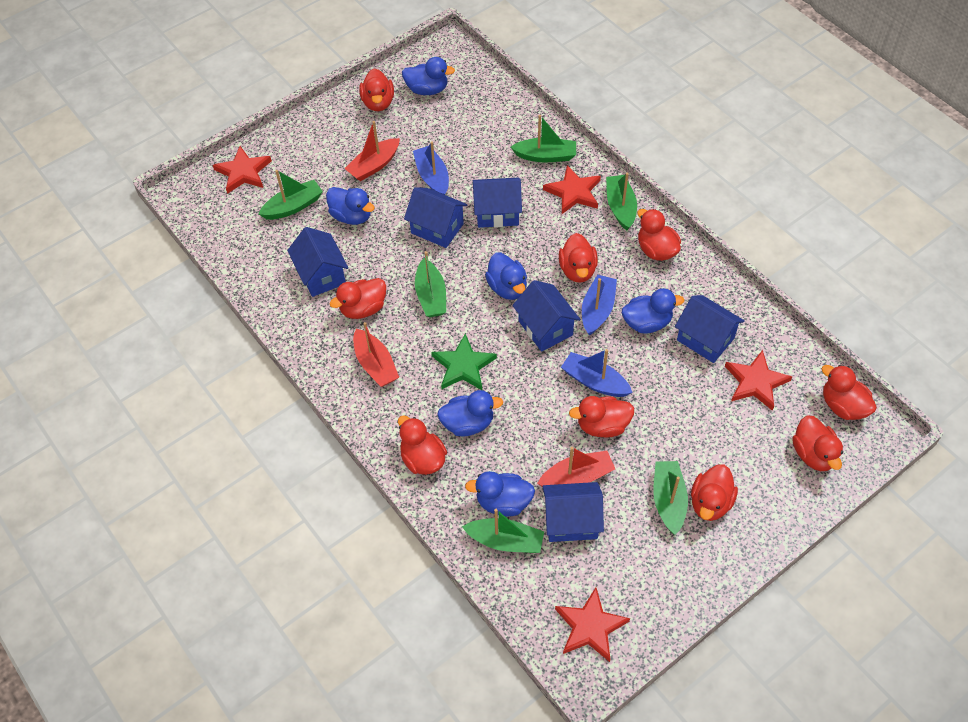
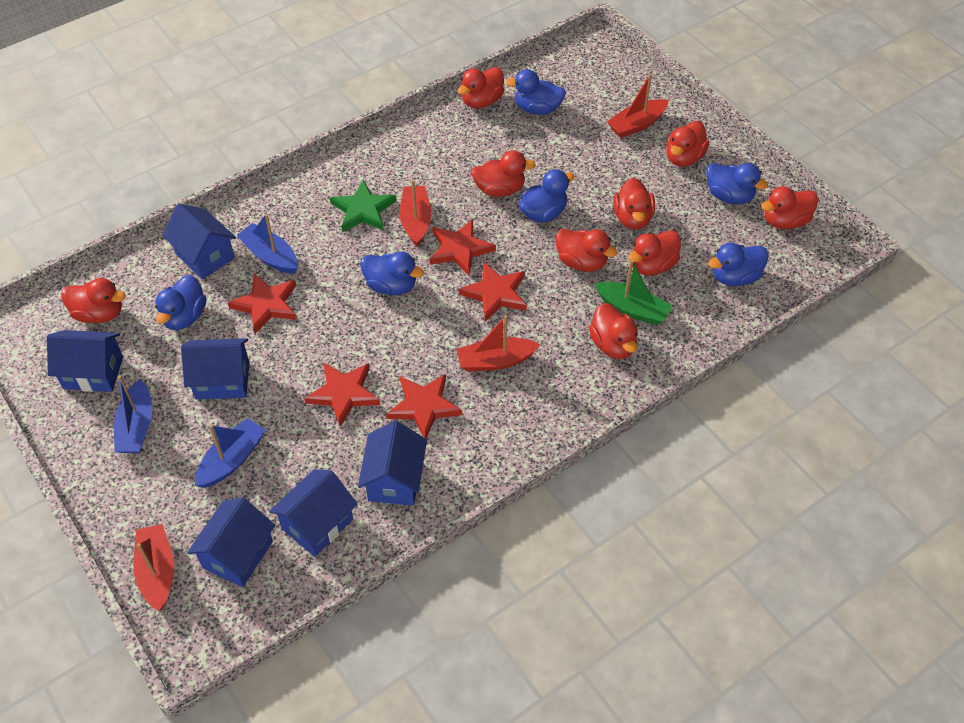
green boat: 6 -> 1
red boat: 3 -> 4
red star: 4 -> 5

